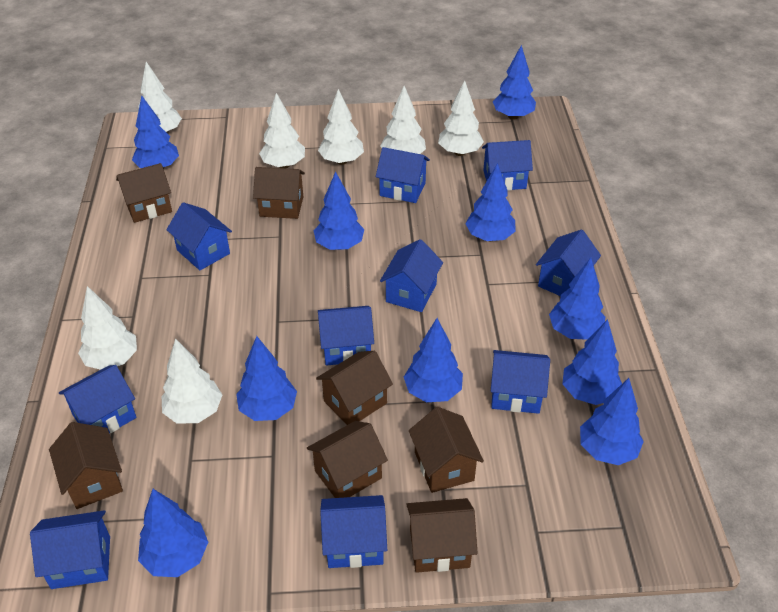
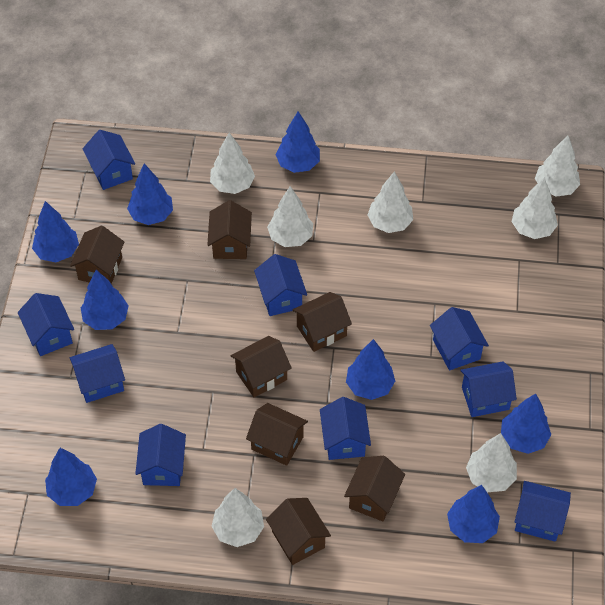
blue house: 10 -> 9
blue tree: 10 -> 8

